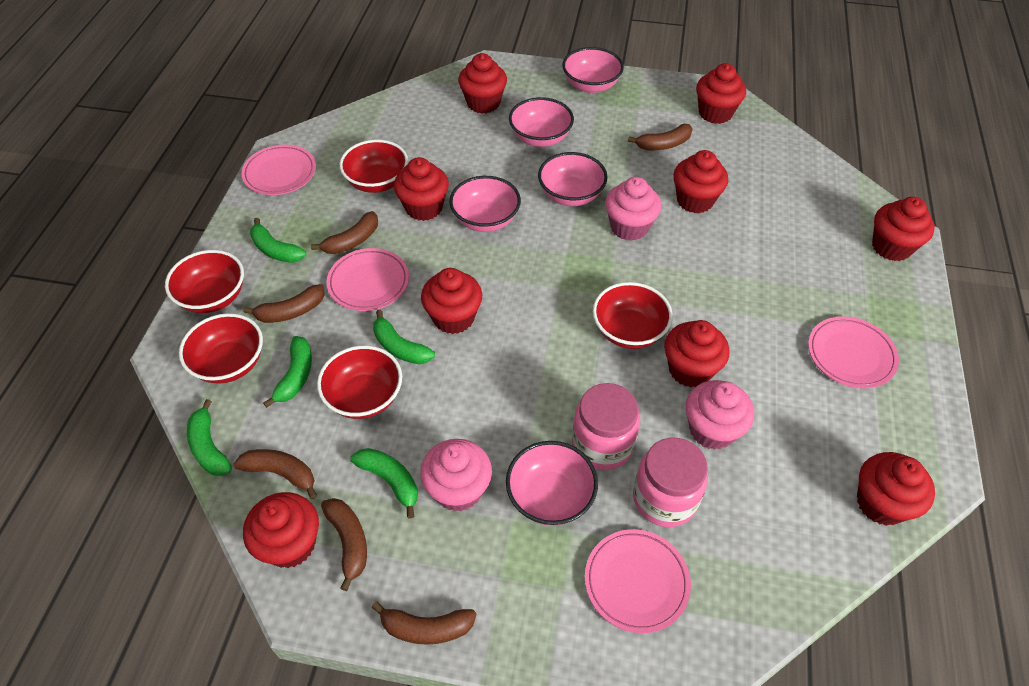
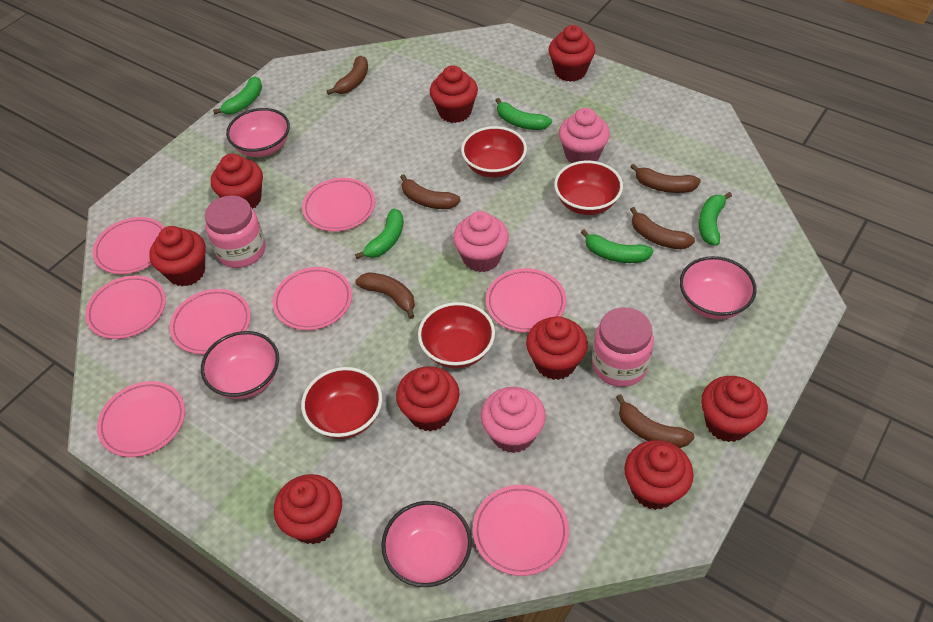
pink bowl: 5 -> 4
pink plate: 4 -> 8
red bowl: 5 -> 4

